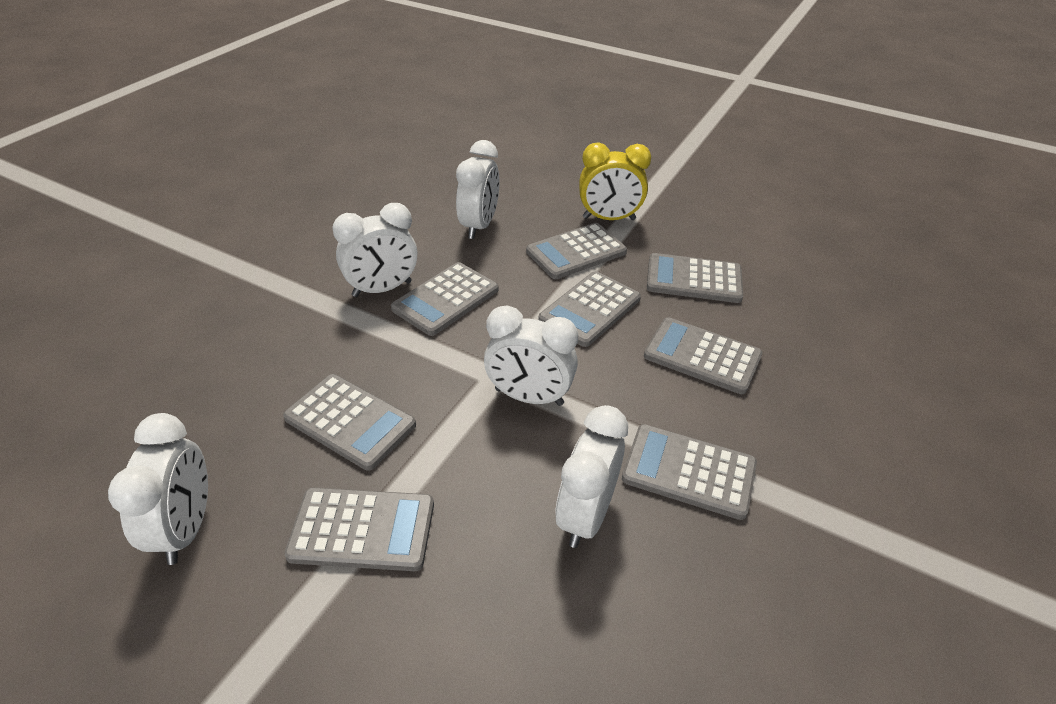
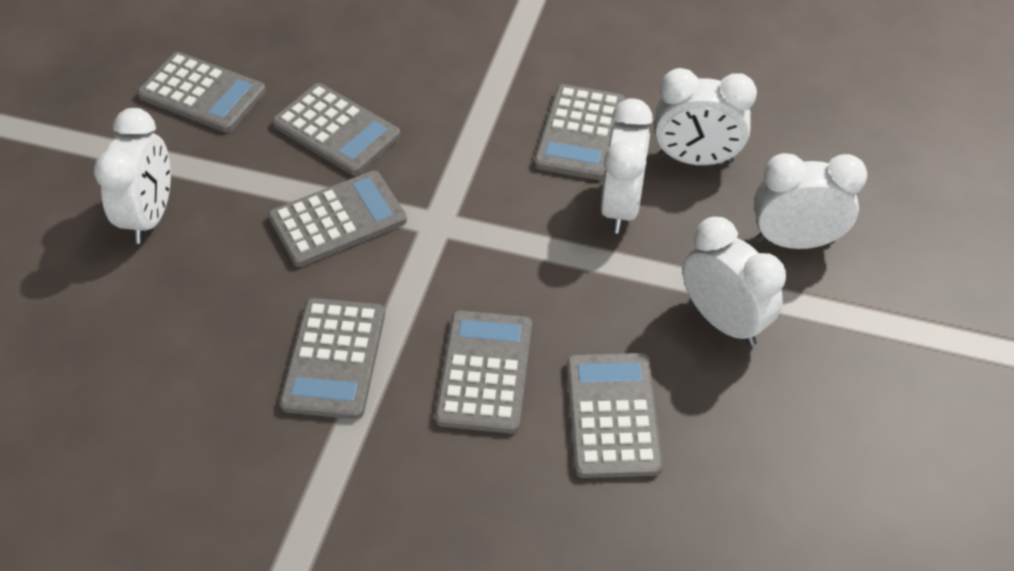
grey calculator: 8 -> 7
yellow clock: 1 -> 0

